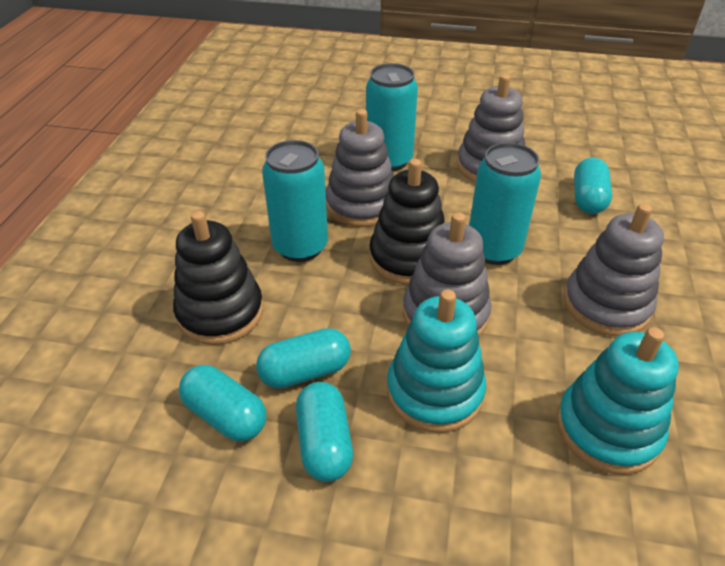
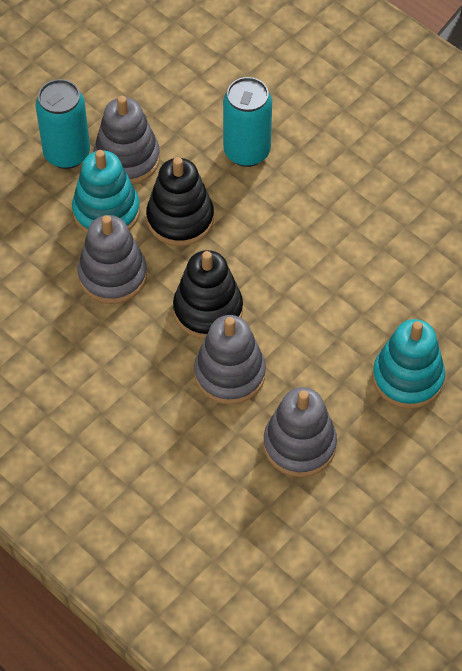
turquoise can: 3 -> 2
turquoise capsule: 4 -> 0

